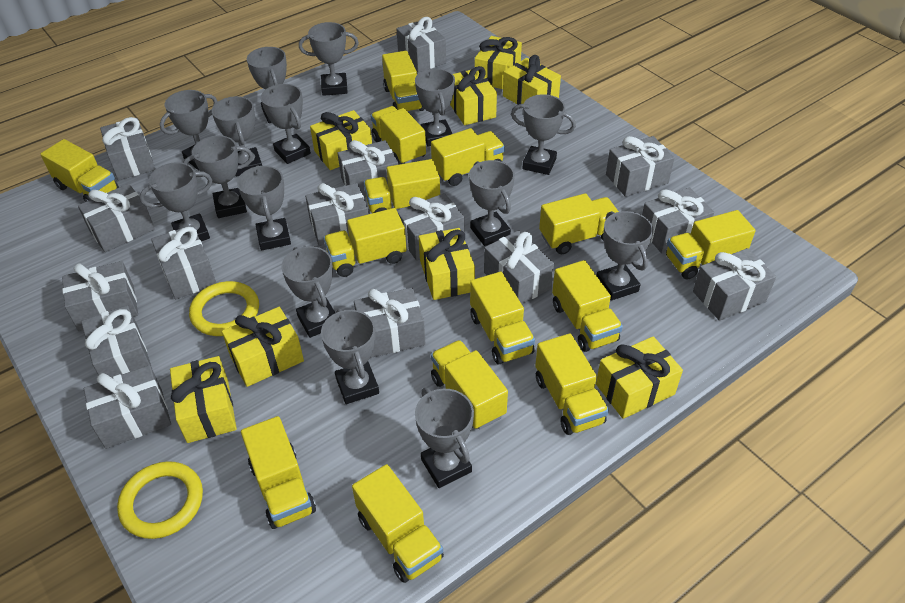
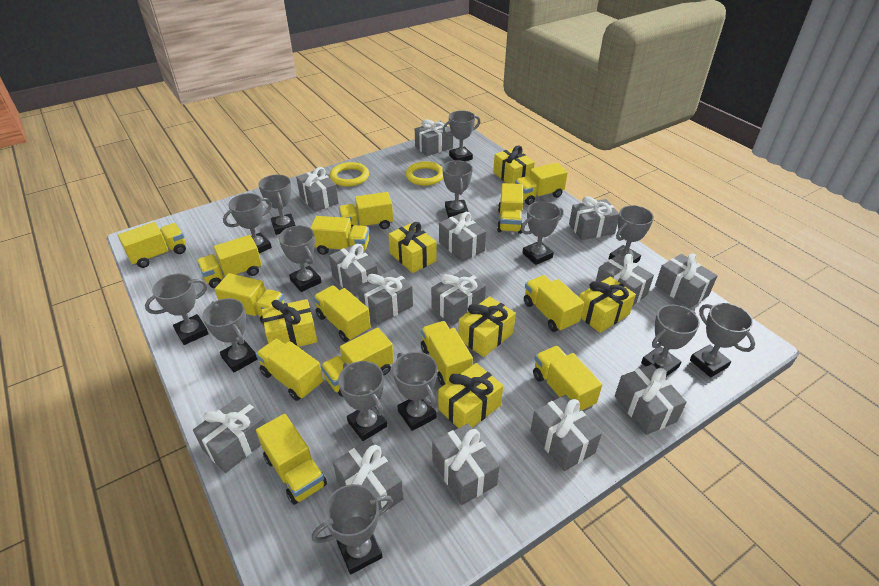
grey gift: 15 -> 14
grey trophy: 15 -> 14
yellow gift: 8 -> 6

